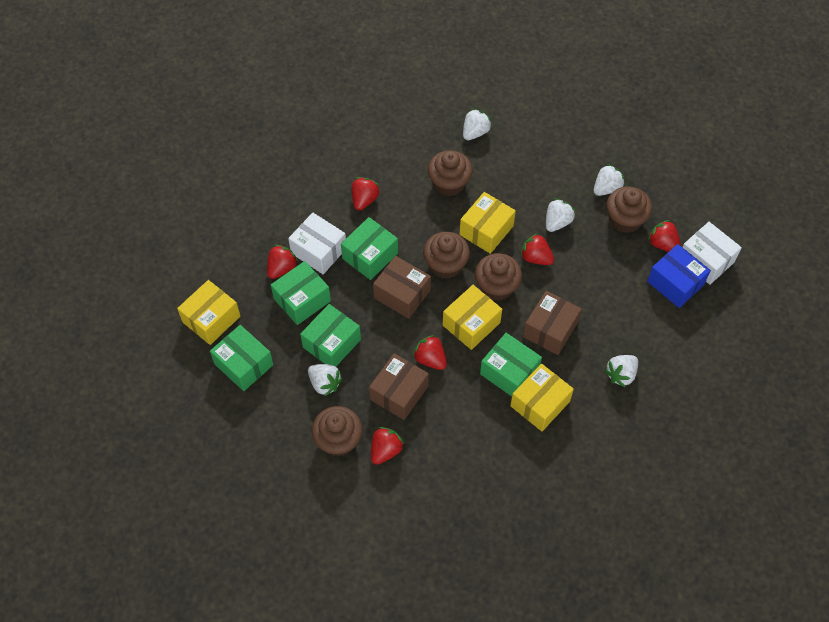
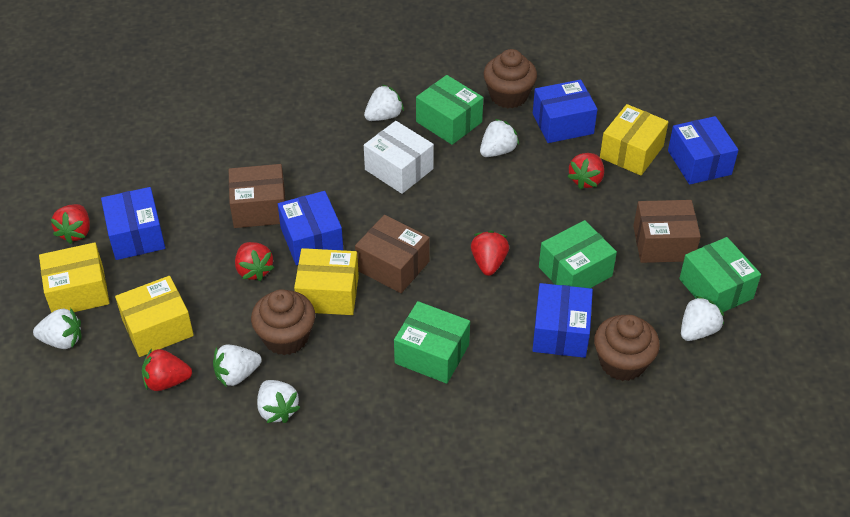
blue box: 1 -> 5
brown cupcake: 5 -> 3
green box: 5 -> 4
red strawberry: 6 -> 5
white box: 2 -> 1
white strawberry: 5 -> 6

